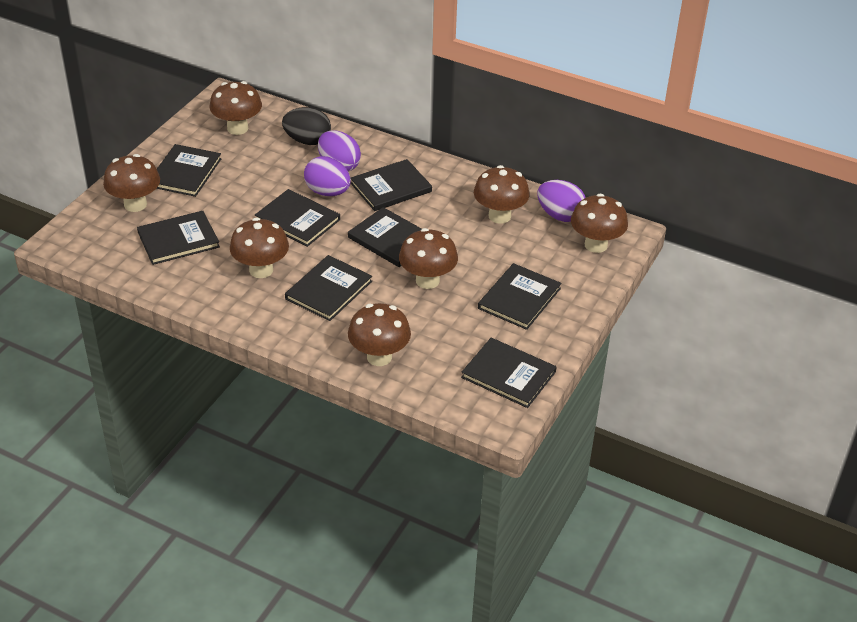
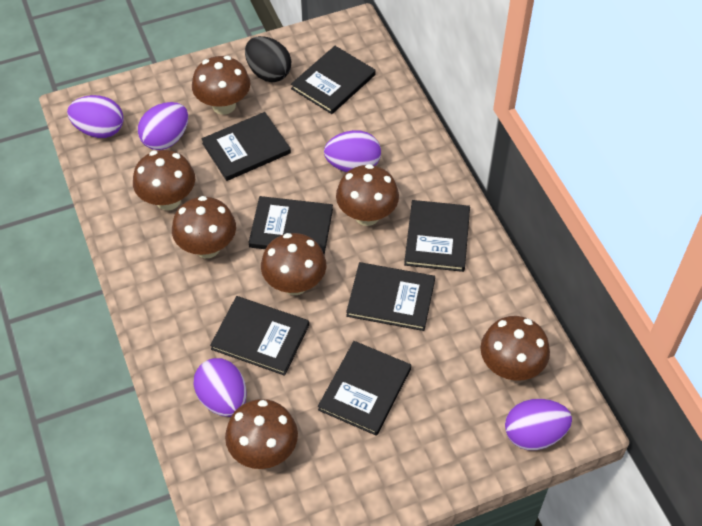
black book: 8 -> 7
purple egg: 3 -> 5

